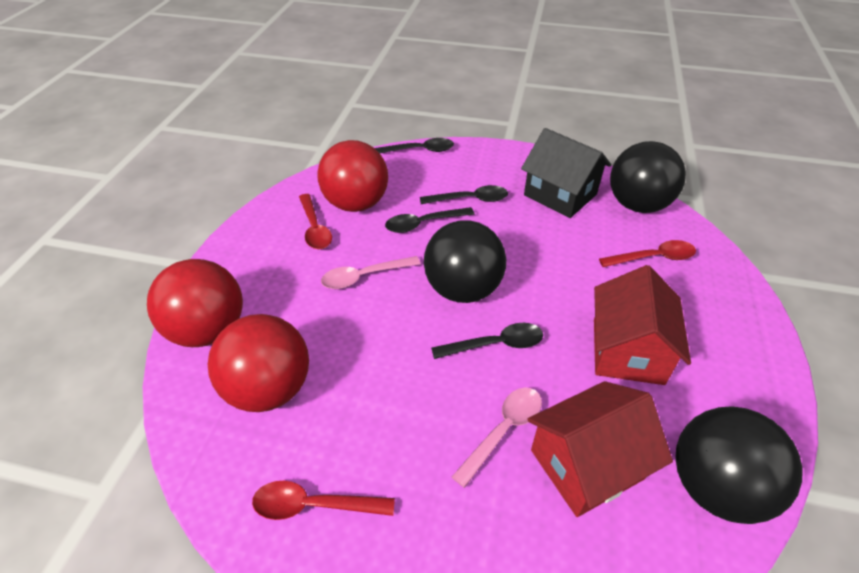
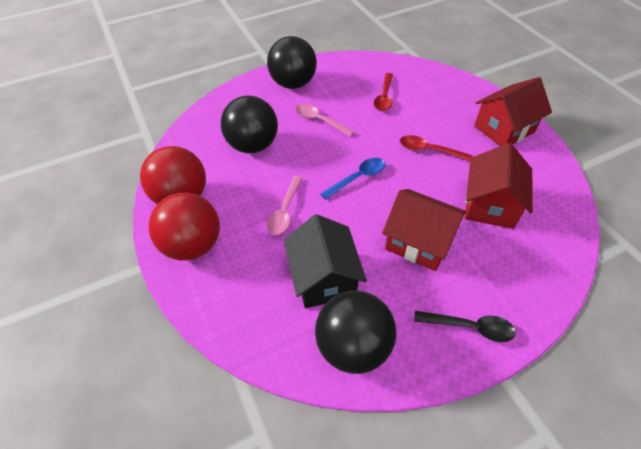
black spoon: 4 -> 1
blue spoon: 0 -> 1
red ball: 3 -> 2
red house: 2 -> 3
red spoon: 3 -> 2

